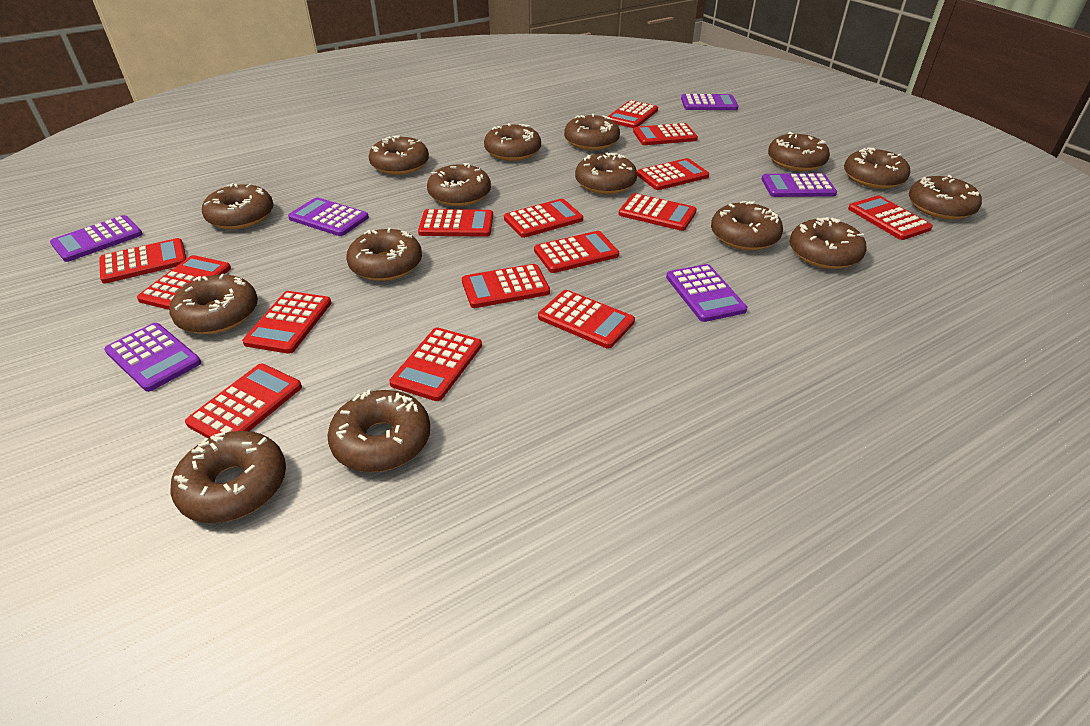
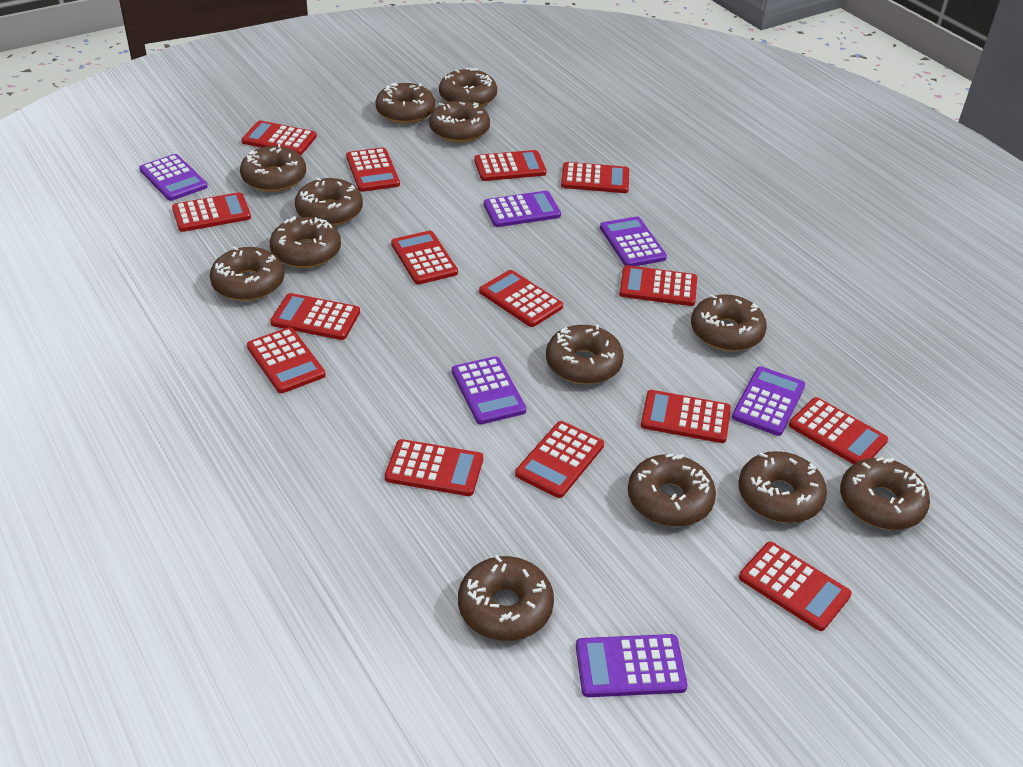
brown donut: 15 -> 13

